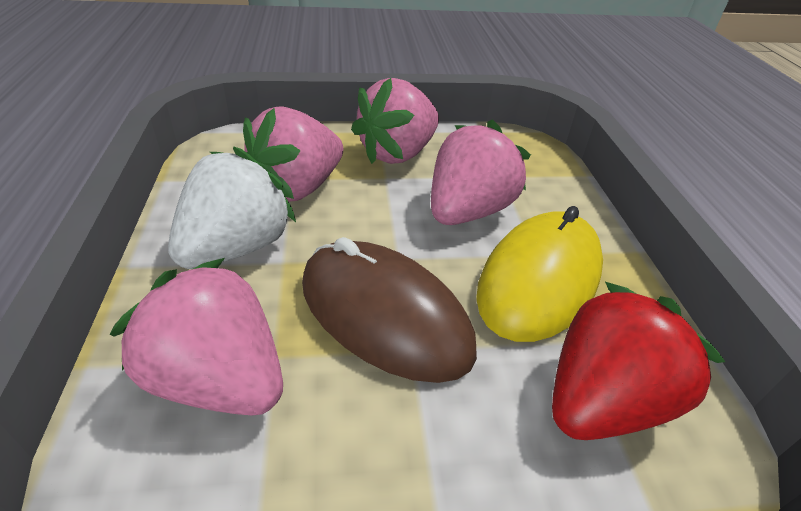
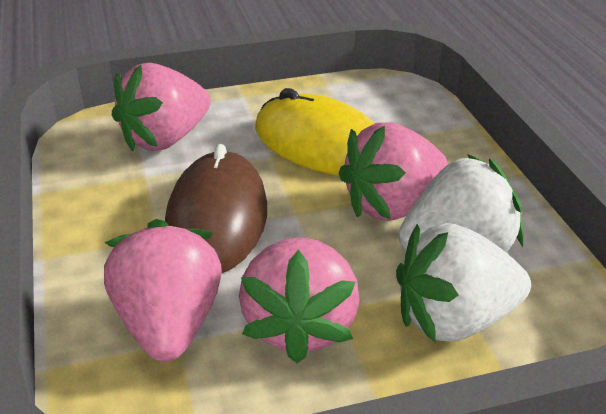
red strawberry: 1 -> 0
white strawberry: 1 -> 2

